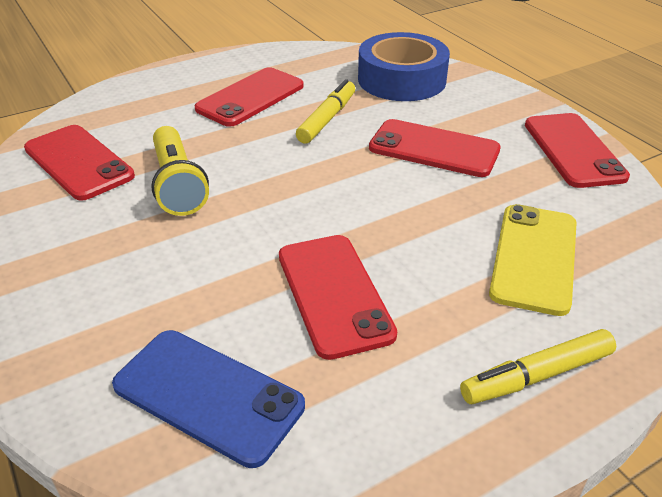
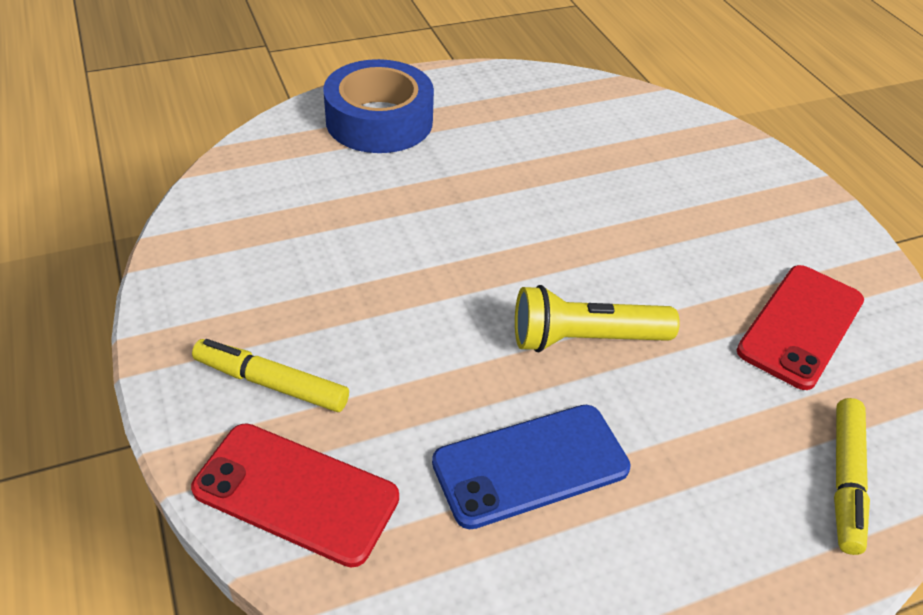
red phone: 5 -> 2
yellow phone: 1 -> 0

